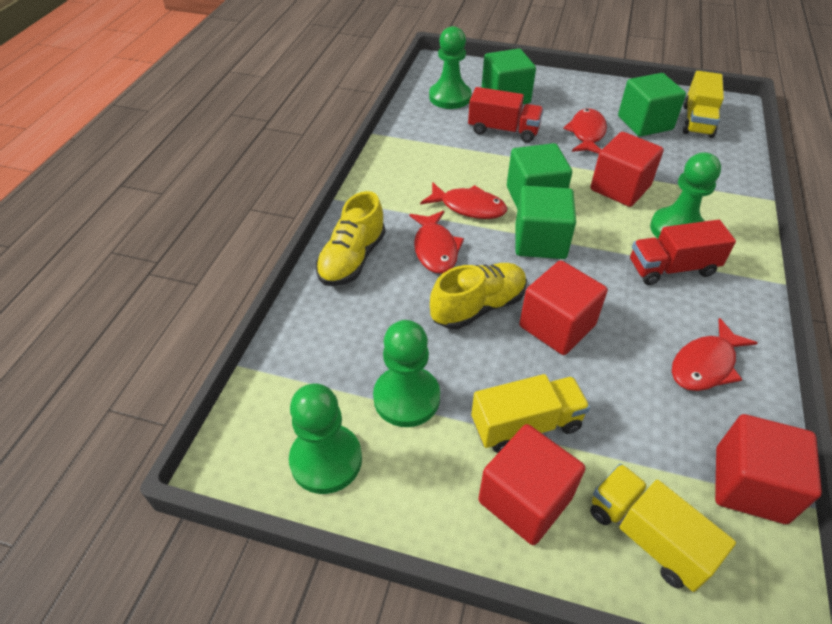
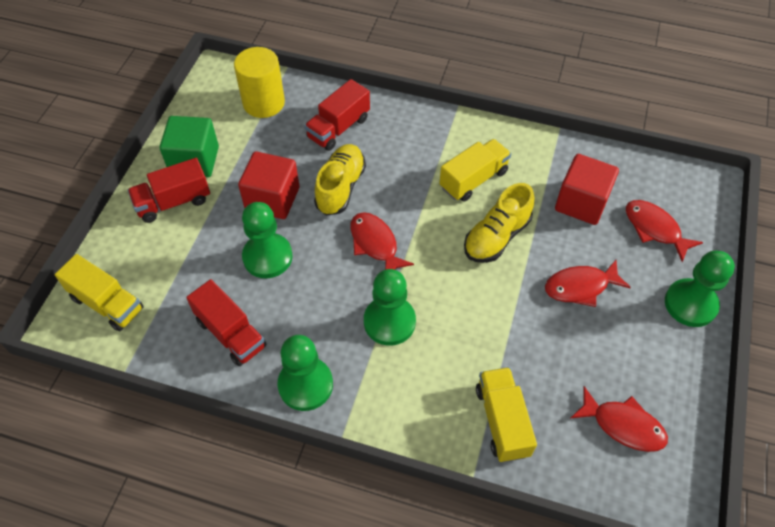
green cube: 4 -> 1
red cube: 4 -> 2
red truck: 2 -> 3
yellow cylinder: 0 -> 1

